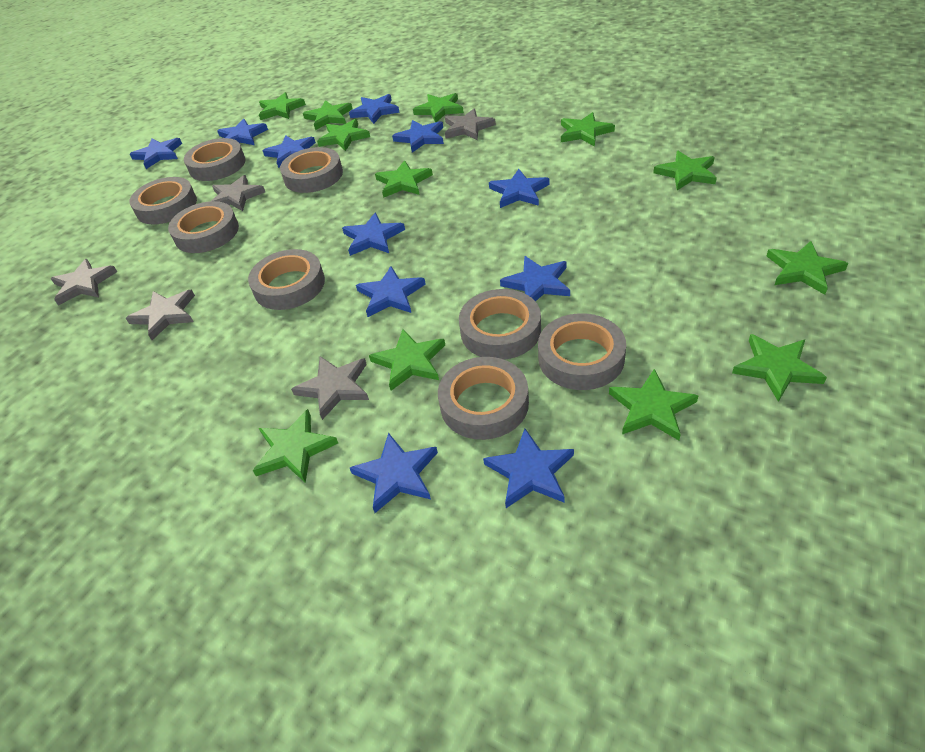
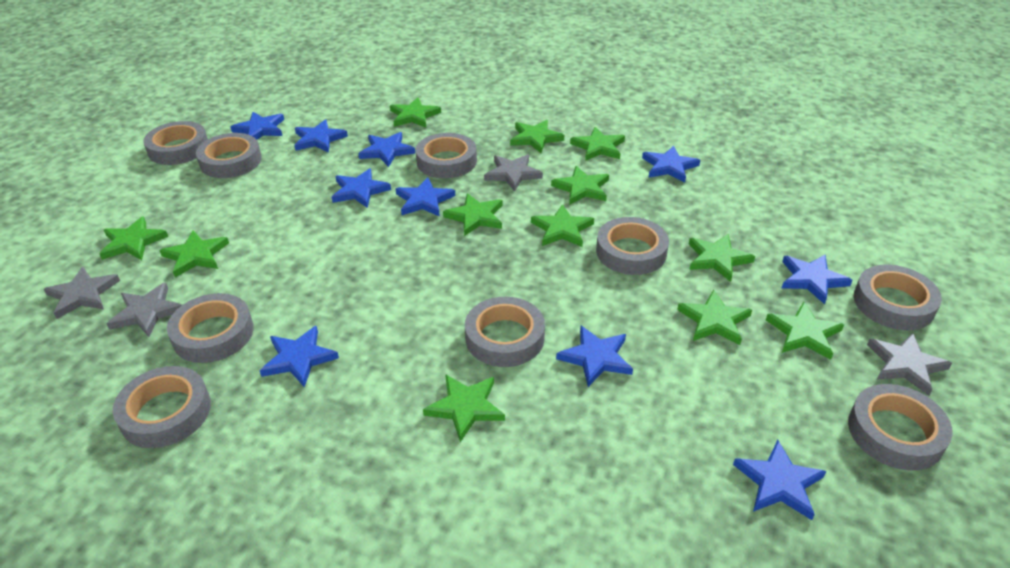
blue star: 11 -> 10
grey star: 5 -> 4
grey tape: 8 -> 9

